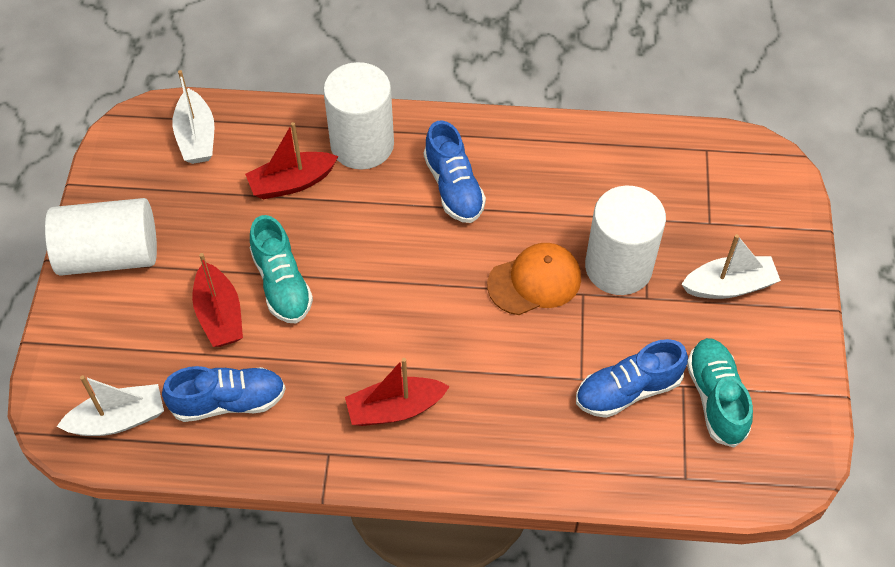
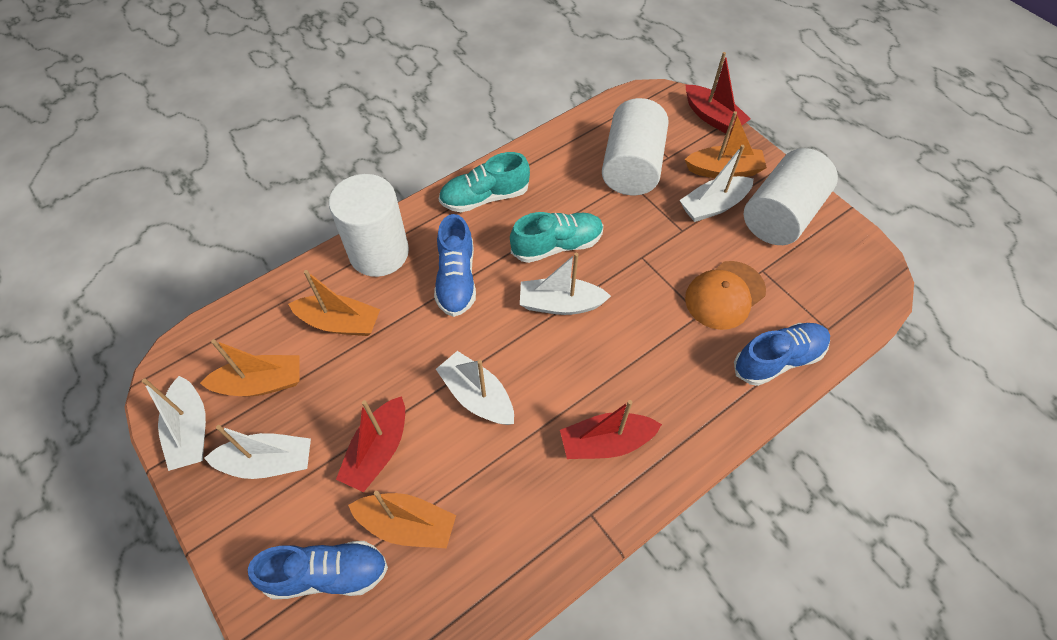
orange boat: 0 -> 4
white boat: 3 -> 5

